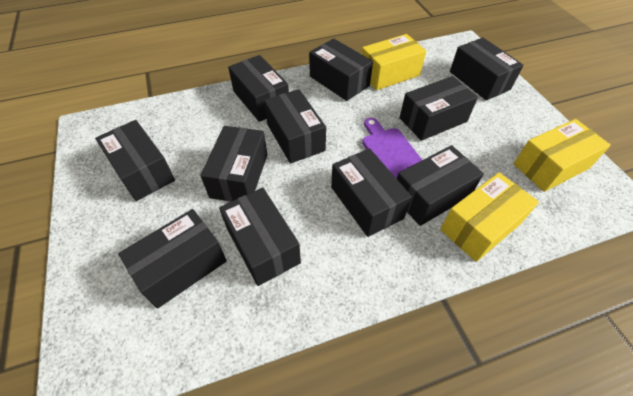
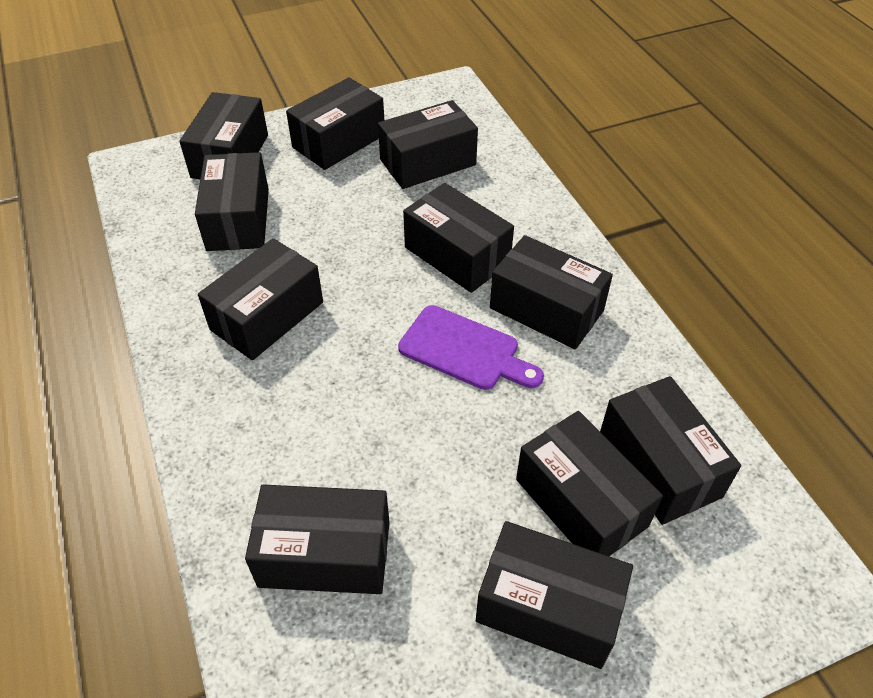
yellow box: 3 -> 0

